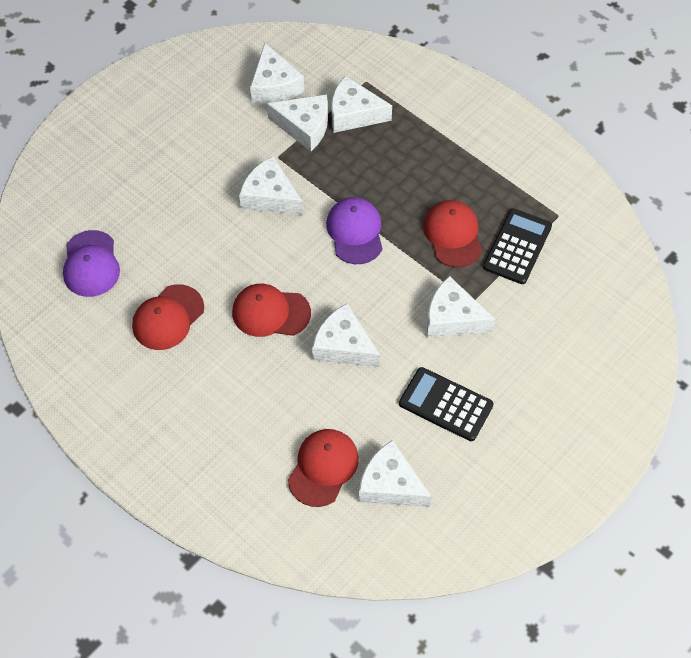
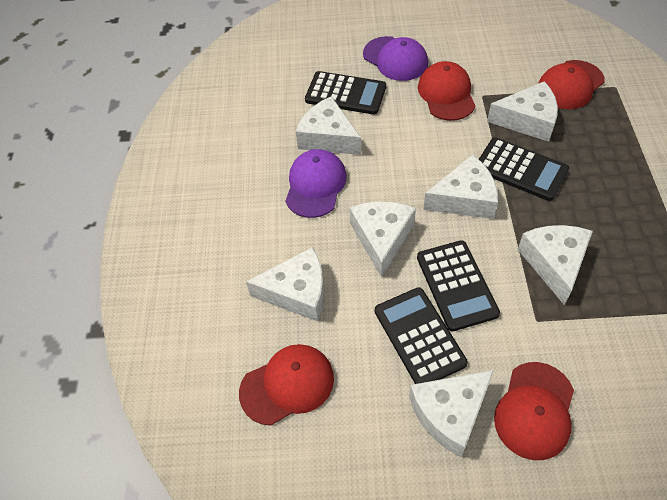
black calculator: 2 -> 4

